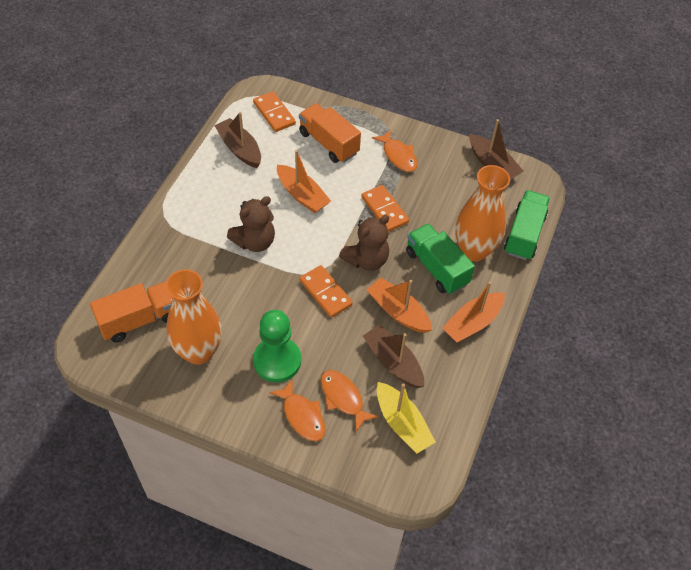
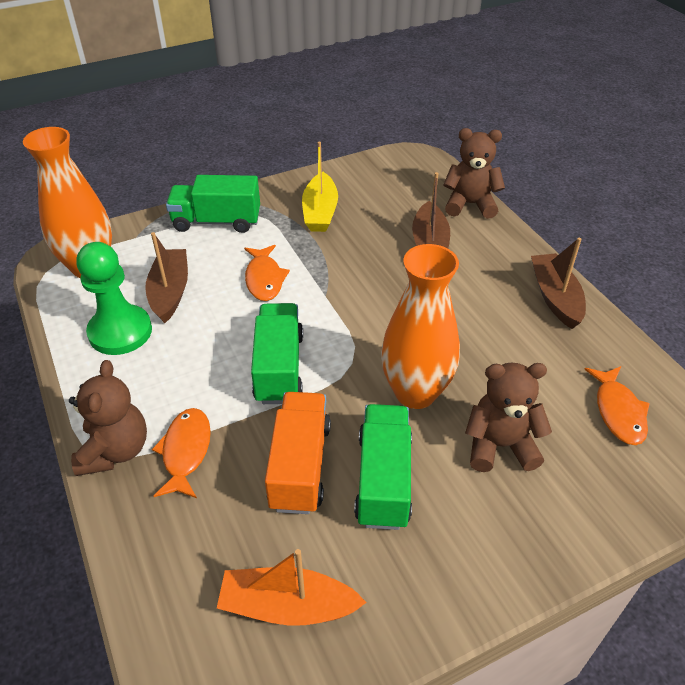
brown teddy bear: 2 -> 3
green truck: 2 -> 3
orange boat: 3 -> 1
orange domino: 3 -> 0
orange truck: 2 -> 1

